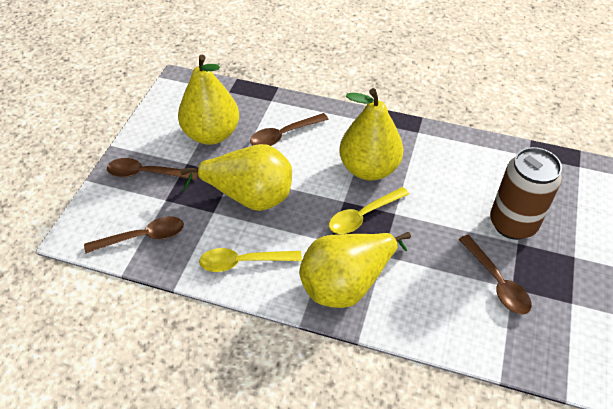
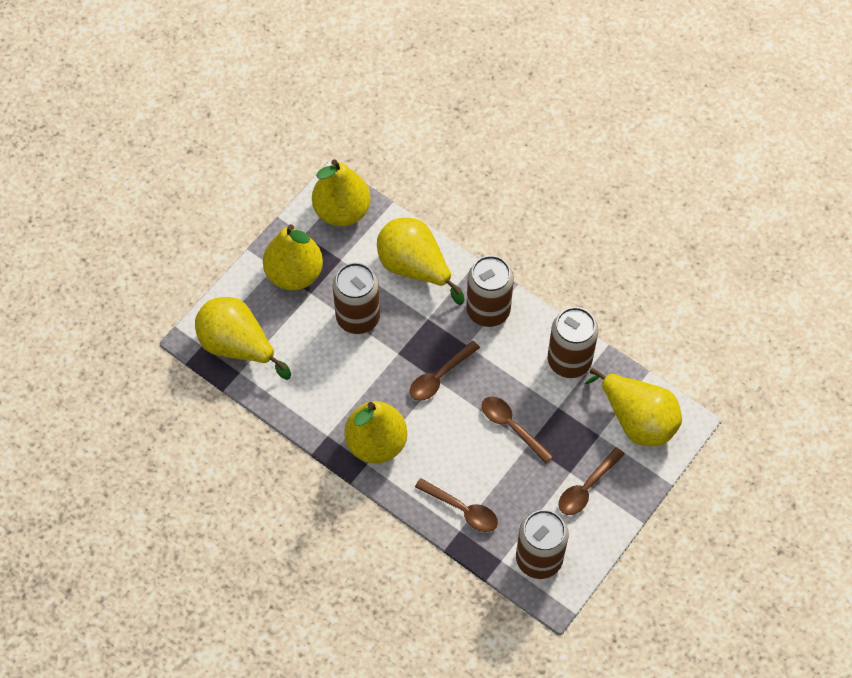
brown can: 1 -> 4
yellow pear: 4 -> 6
yellow spoon: 2 -> 0

